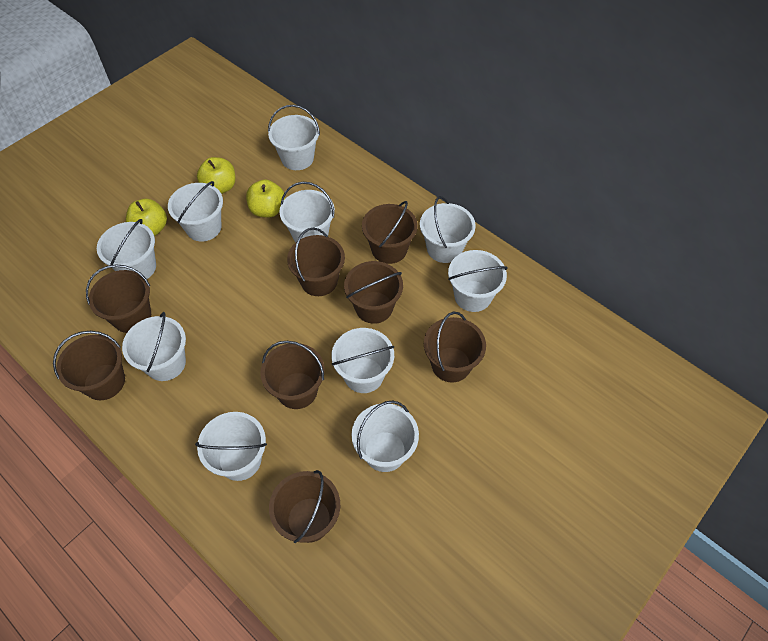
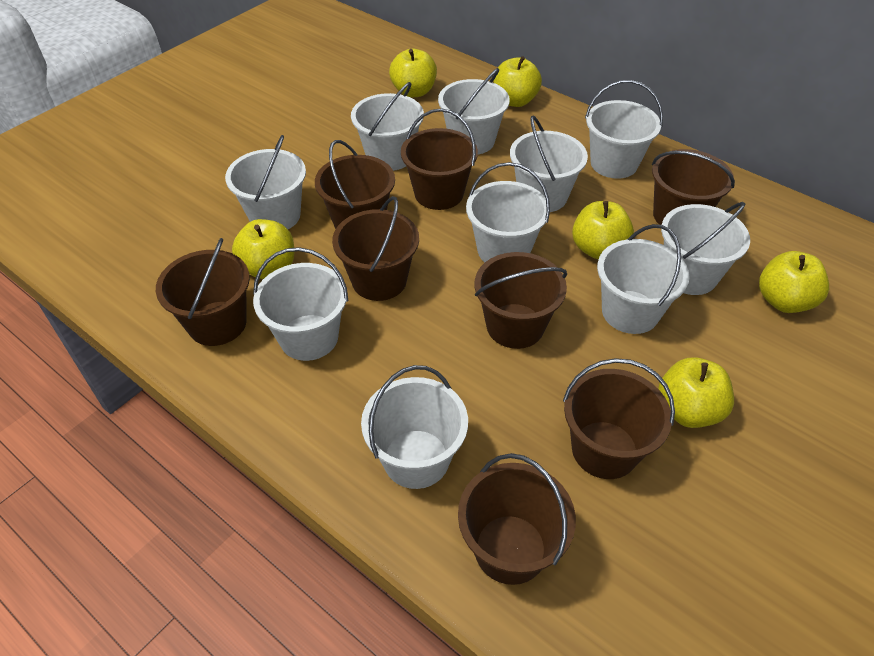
yellow apple: 3 -> 6

